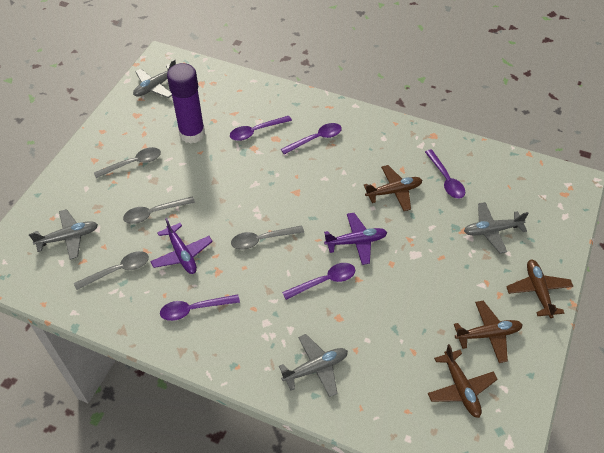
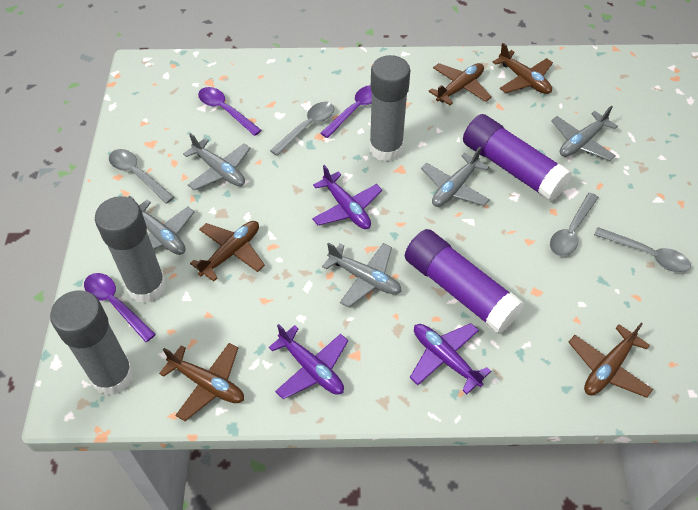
brown plane: 4 -> 5
grey glue stick: 0 -> 3
grey plane: 4 -> 5
purple glue stick: 1 -> 2
purple plane: 2 -> 3
purple spoon: 5 -> 3

